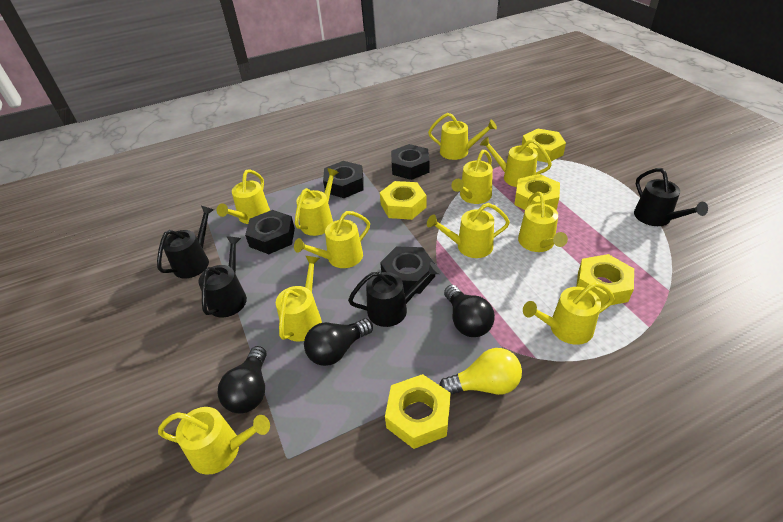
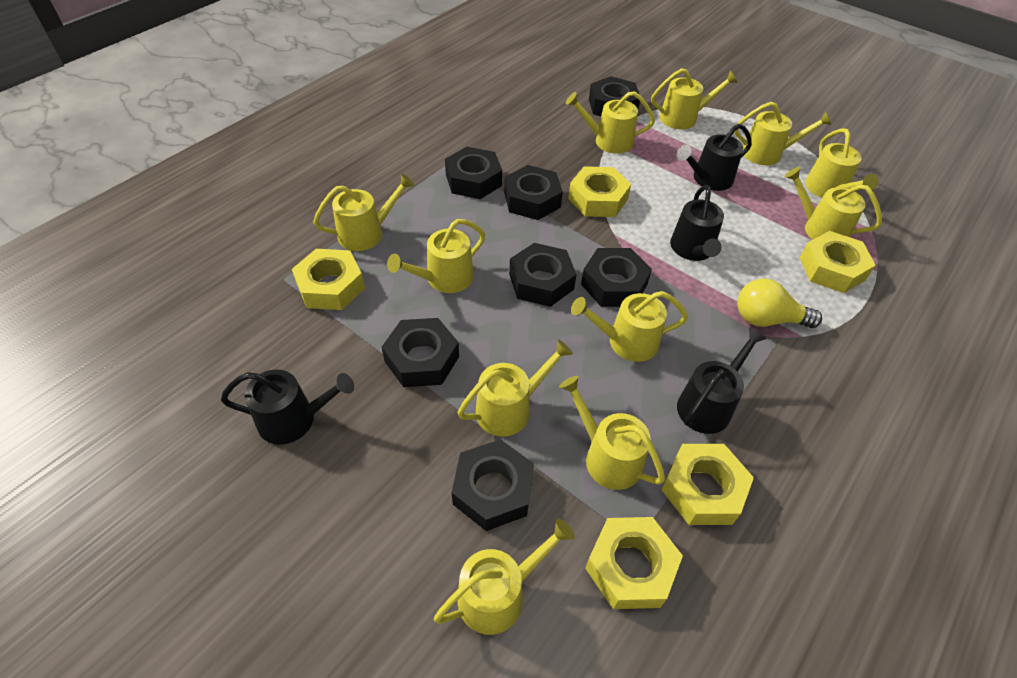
black light bulb: 3 -> 0
black nut: 4 -> 7

